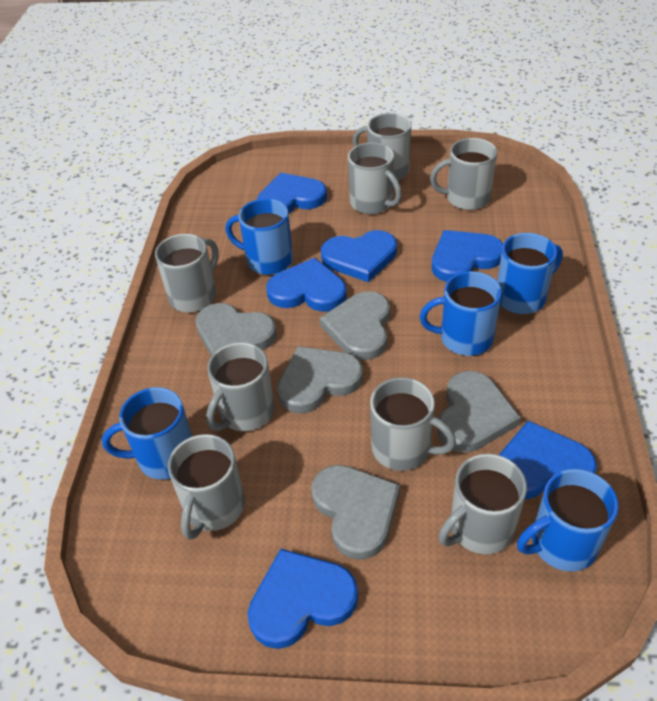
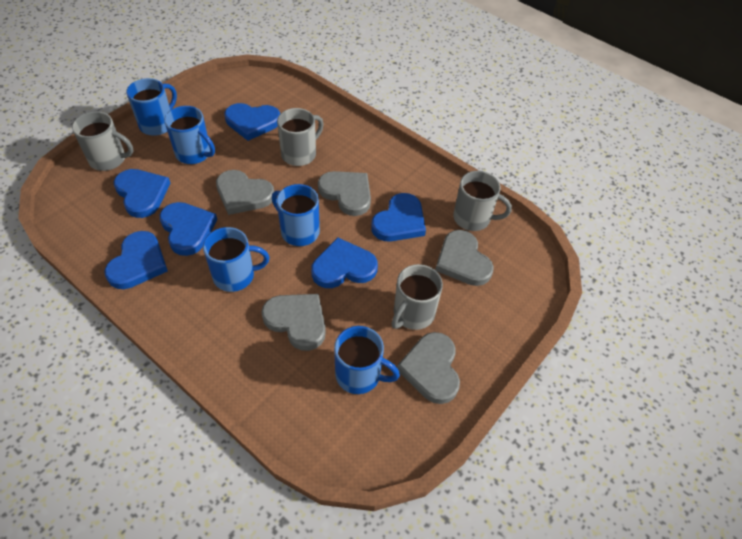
grey mug: 8 -> 4

